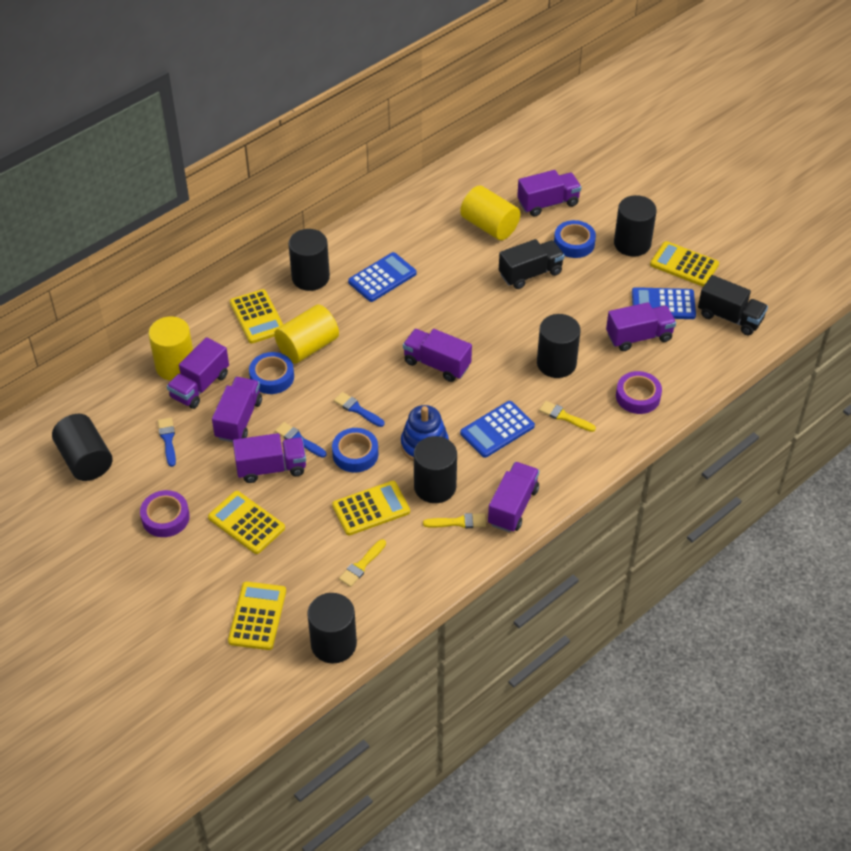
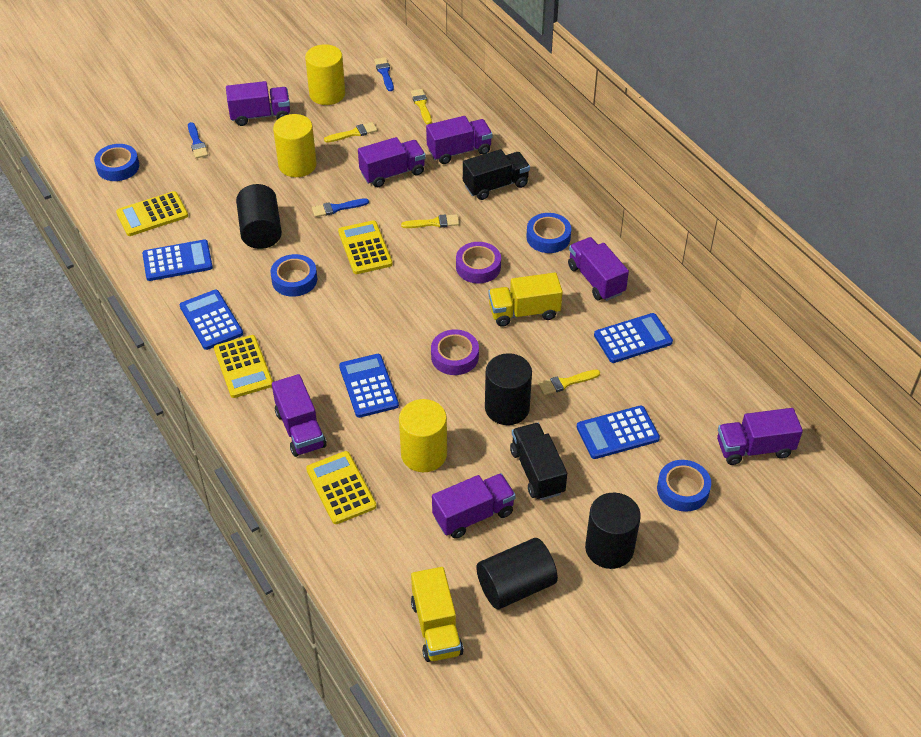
black cylinder: 6 -> 4
blue calculator: 3 -> 5
blue stacking toy: 1 -> 0
blue tape: 3 -> 4
yellow brush: 3 -> 4
yellow calculator: 5 -> 4
yellow truck: 0 -> 2

